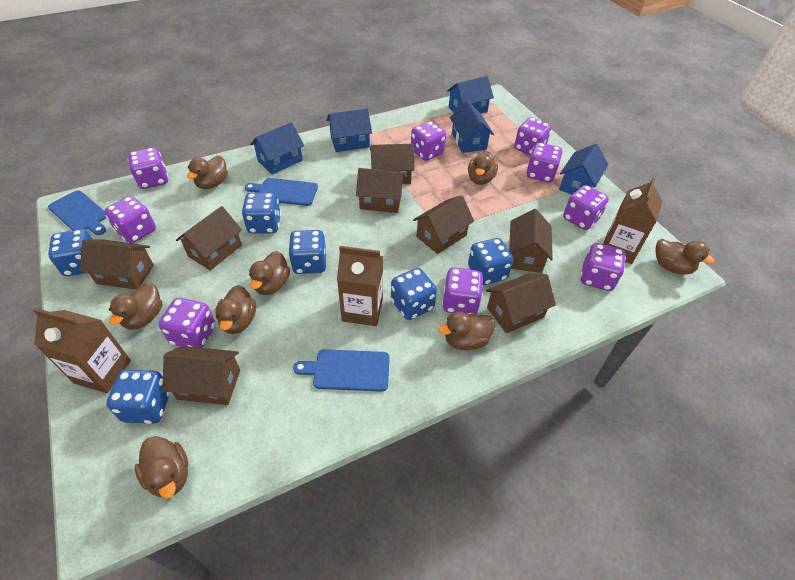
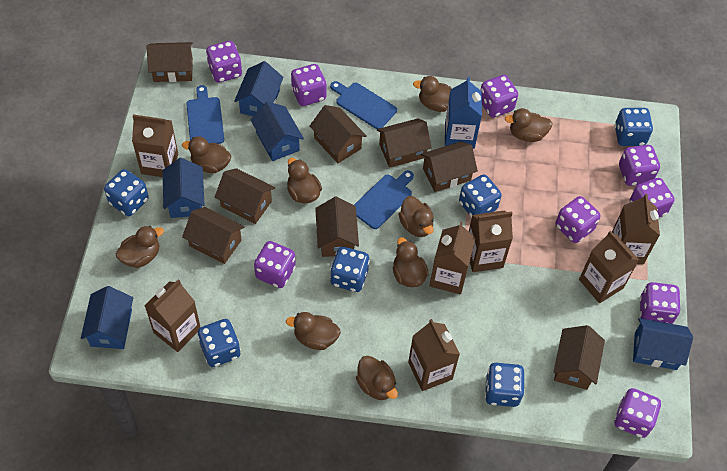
blue carton: 0 -> 1
brown carton: 3 -> 7
brown duck: 8 -> 9

